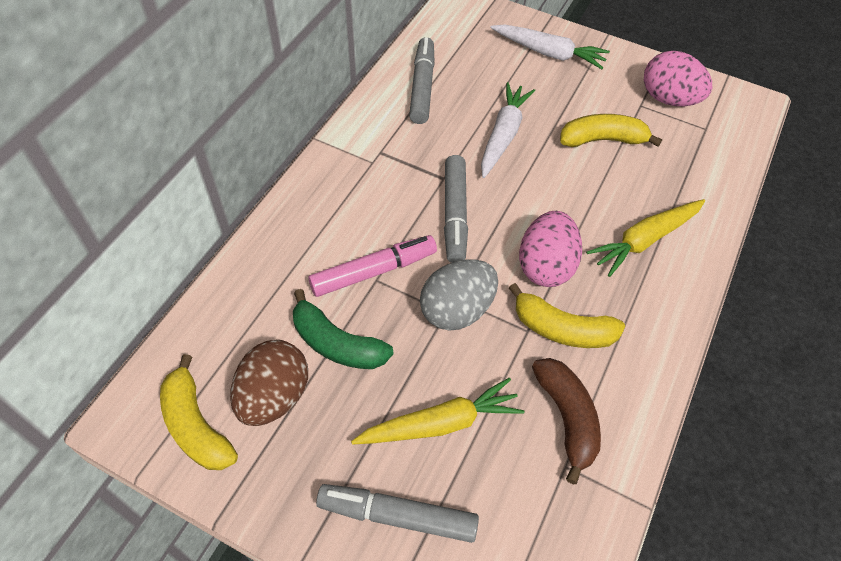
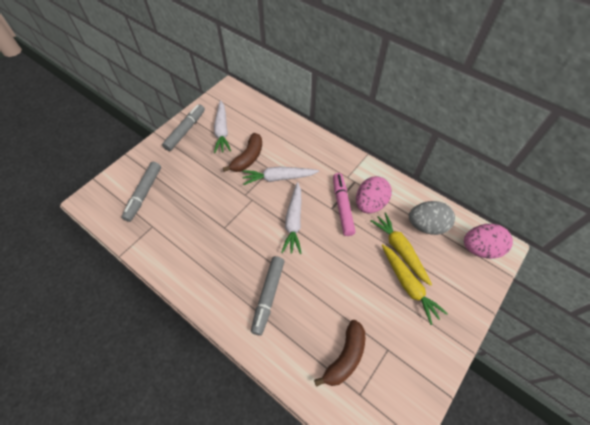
brown banana: 1 -> 2
brown egg: 1 -> 0
green banana: 1 -> 0
white carrot: 2 -> 3
yellow banana: 3 -> 0

